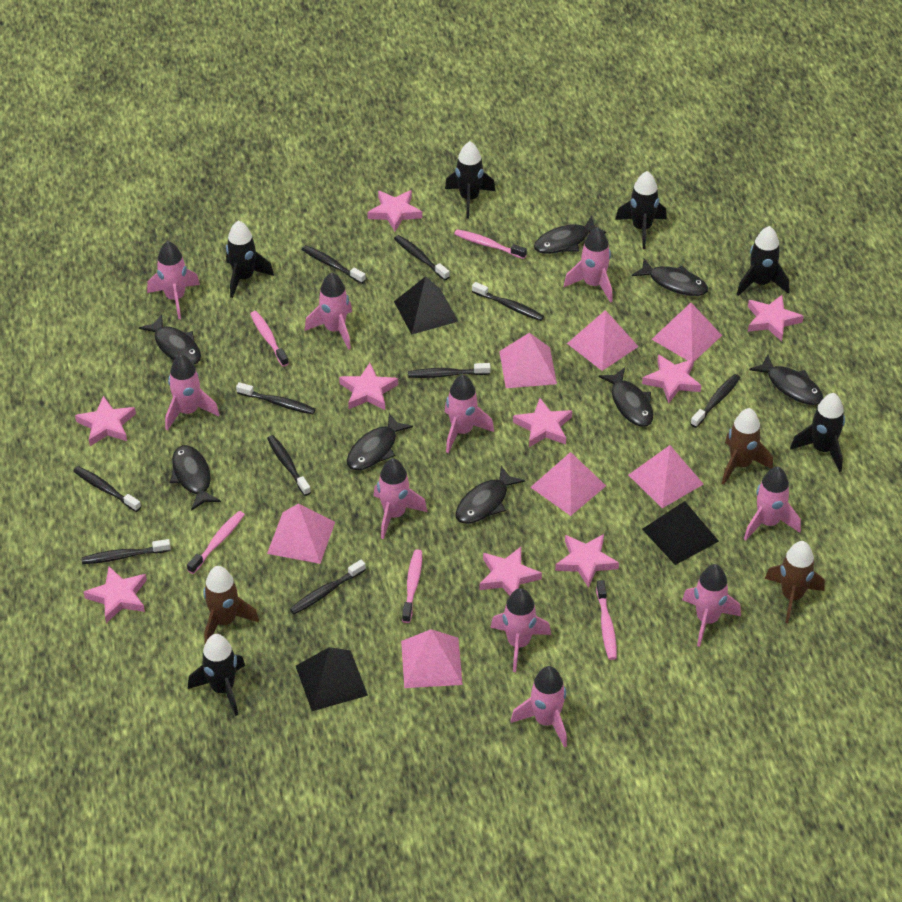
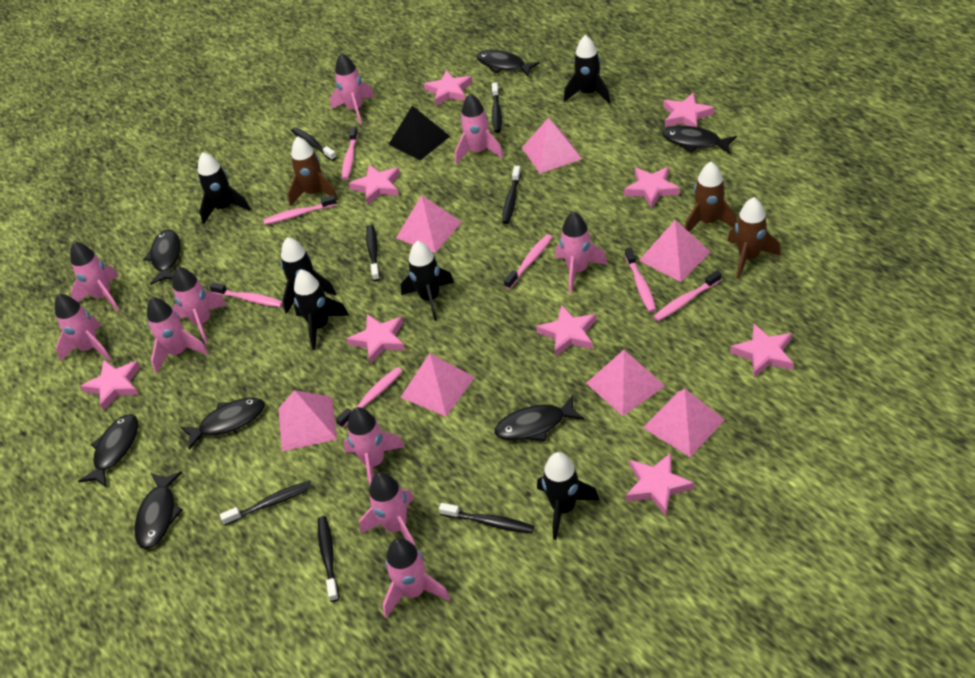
black fish: 8 -> 7
black pyramid: 3 -> 1
black toothbrush: 10 -> 7
pink toothbrush: 5 -> 7

